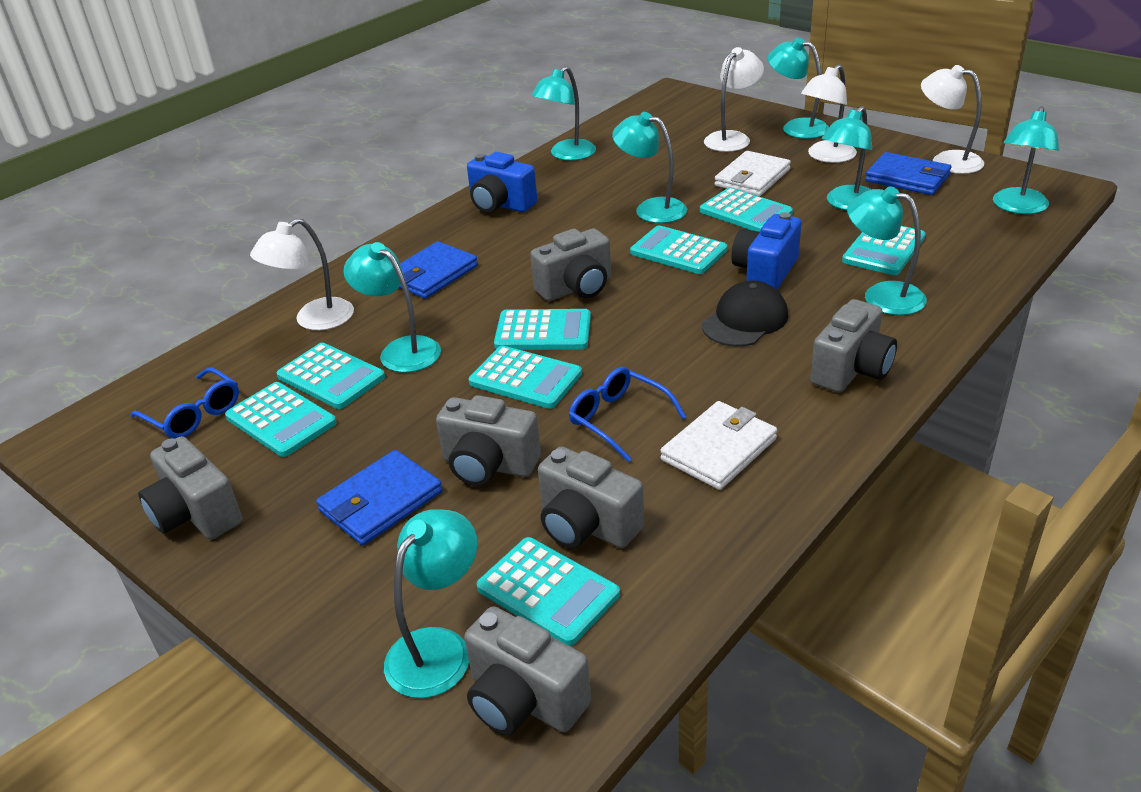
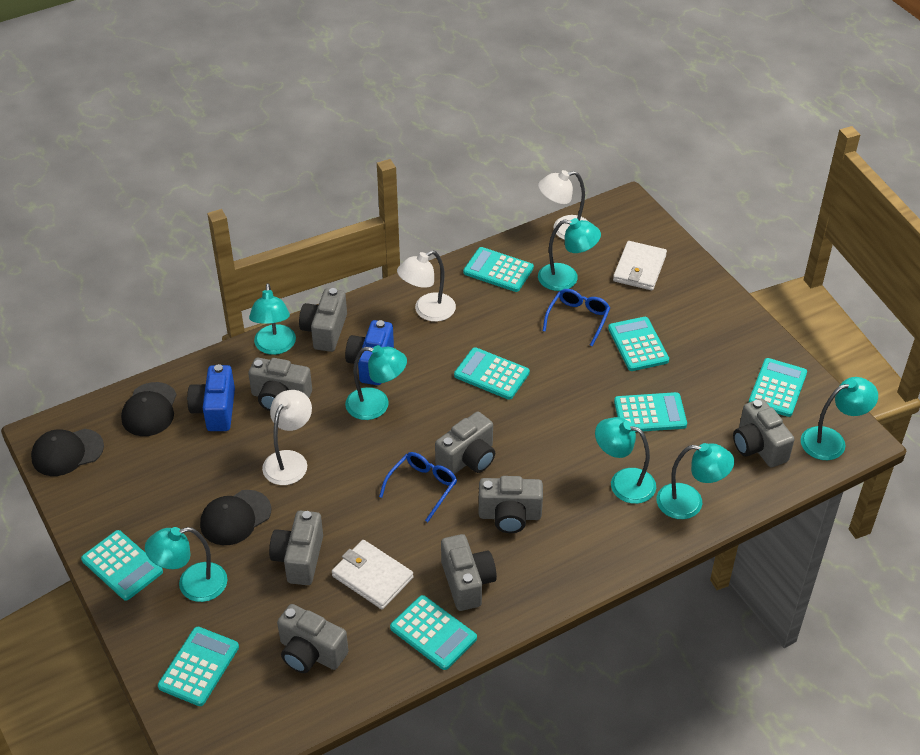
black cap: 1 -> 3
blue wallet: 3 -> 0
grey camera: 6 -> 8
turquoise lamp: 8 -> 7
white lamp: 4 -> 3

